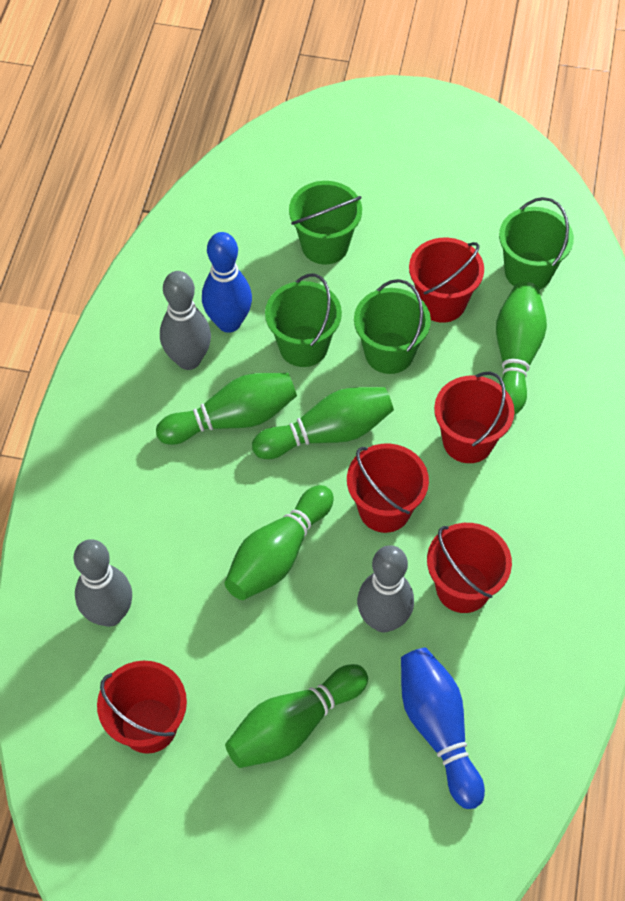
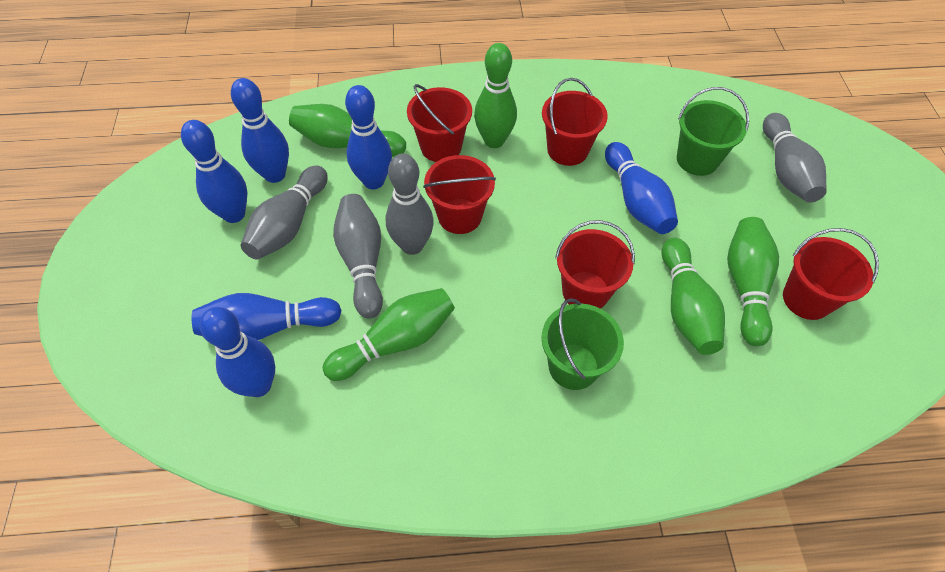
blue bowling pin: 2 -> 6
green bucket: 4 -> 2
grey bowling pin: 3 -> 4

